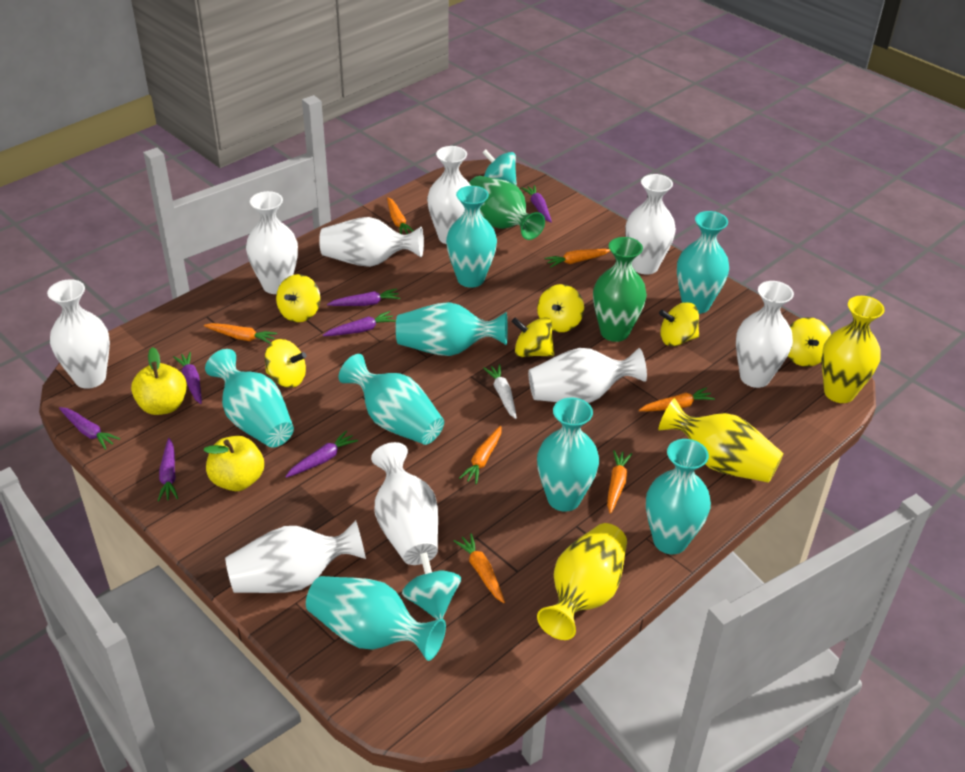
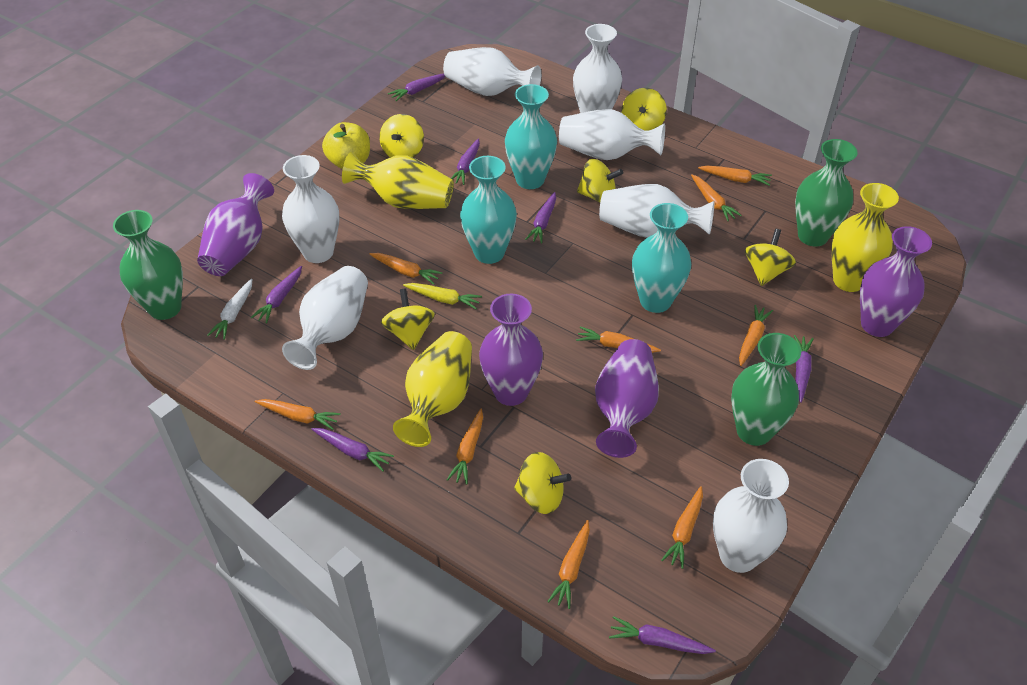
green vase: 2 -> 3
orange carrot: 7 -> 9
purple vase: 0 -> 4
turquoise spinning top: 2 -> 0
turquoise vase: 8 -> 3
white vase: 9 -> 7
yellow apple: 2 -> 1
yellow carrot: 0 -> 1

